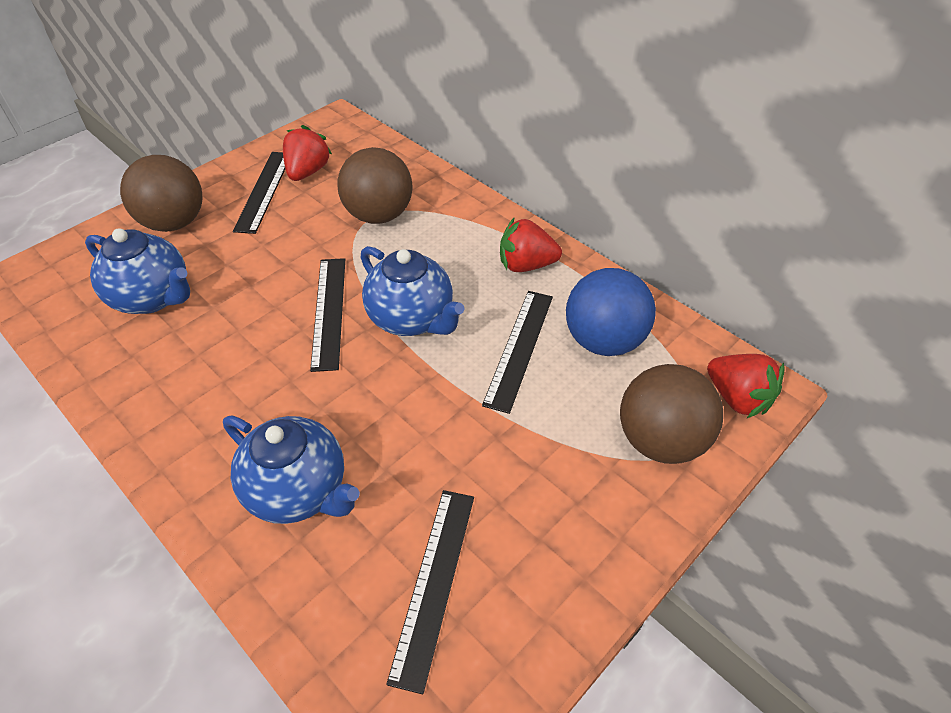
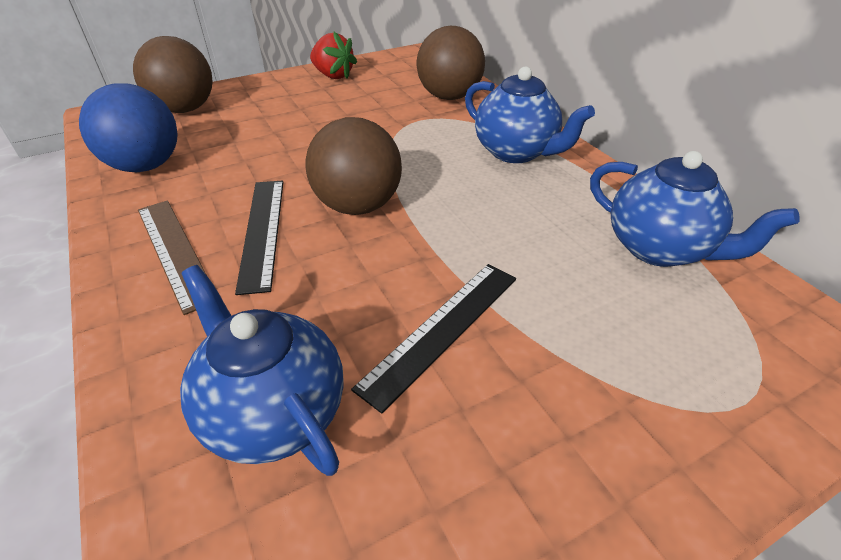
black ruler: 4 -> 2
brown ruler: 0 -> 1
red strawberry: 3 -> 1

